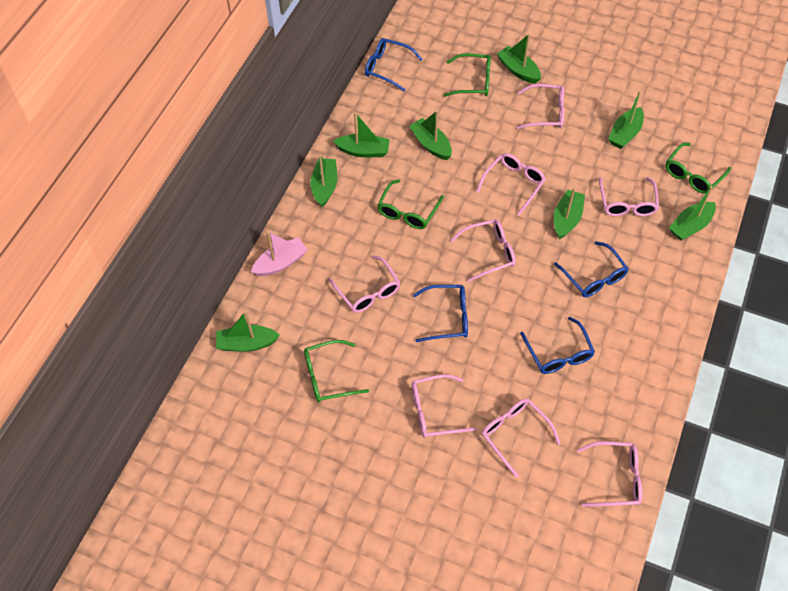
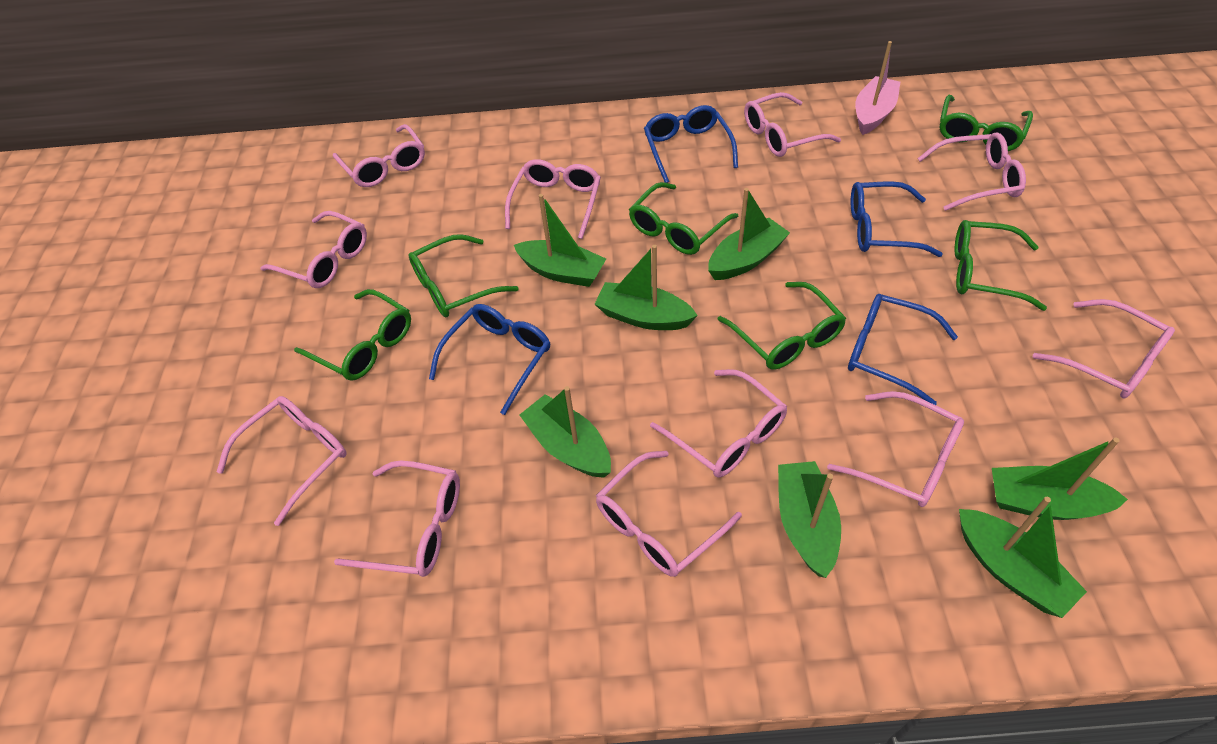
green boat: 8 -> 7
green glasses: 4 -> 6
pink glasses: 8 -> 11

